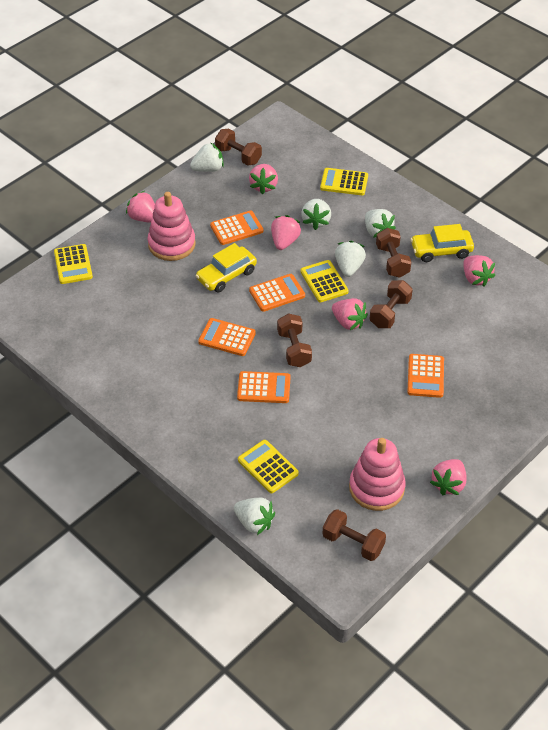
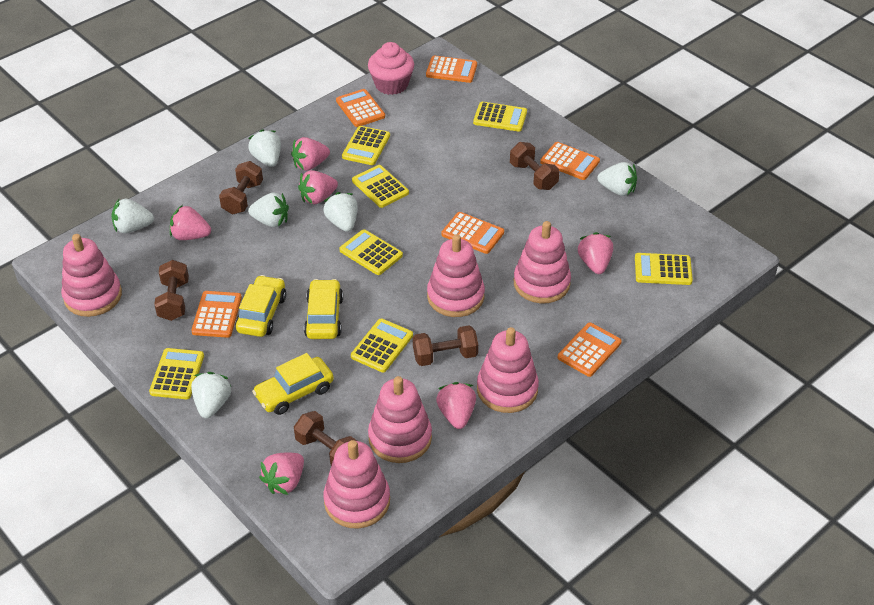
orange calculator: 5 -> 6
pink cupcake: 0 -> 1
pink stacking toy: 2 -> 6
white strawberry: 5 -> 6
yellow calculator: 4 -> 7
yellow car: 2 -> 3

